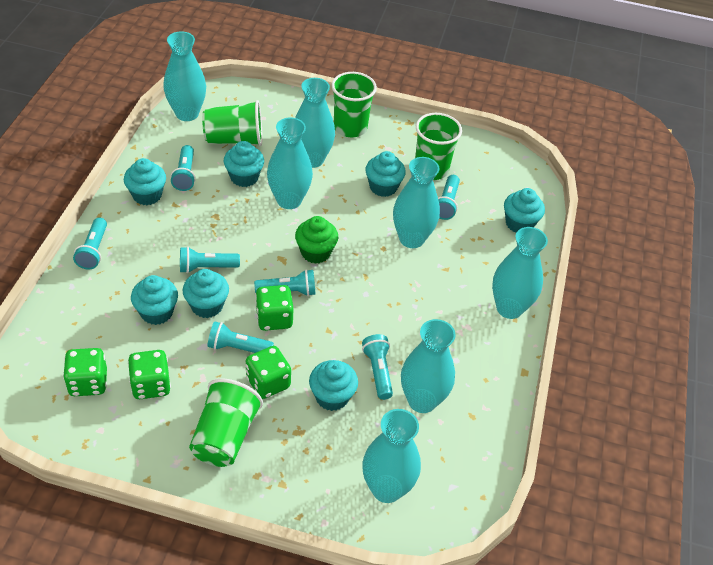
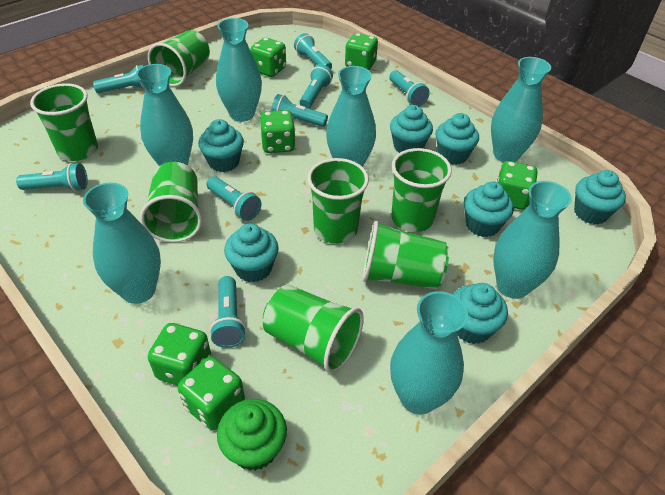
green cup: 4 -> 7
green dice: 4 -> 6
turquoise flashlight: 7 -> 8

